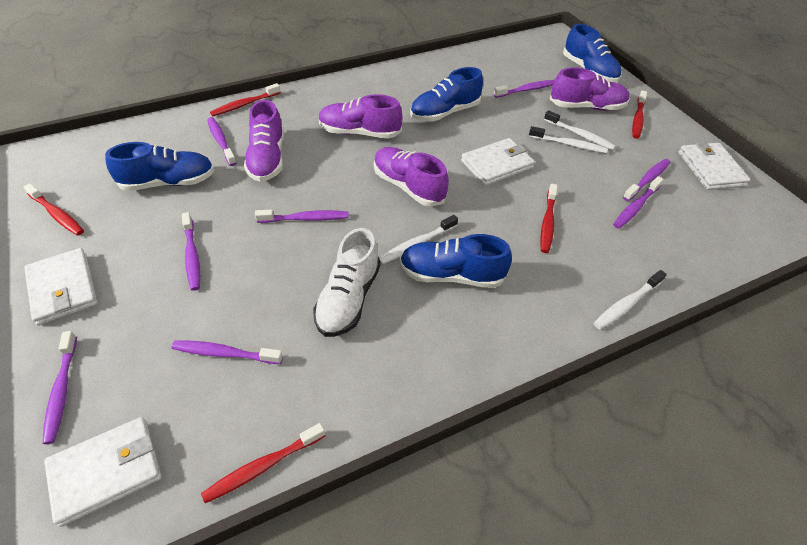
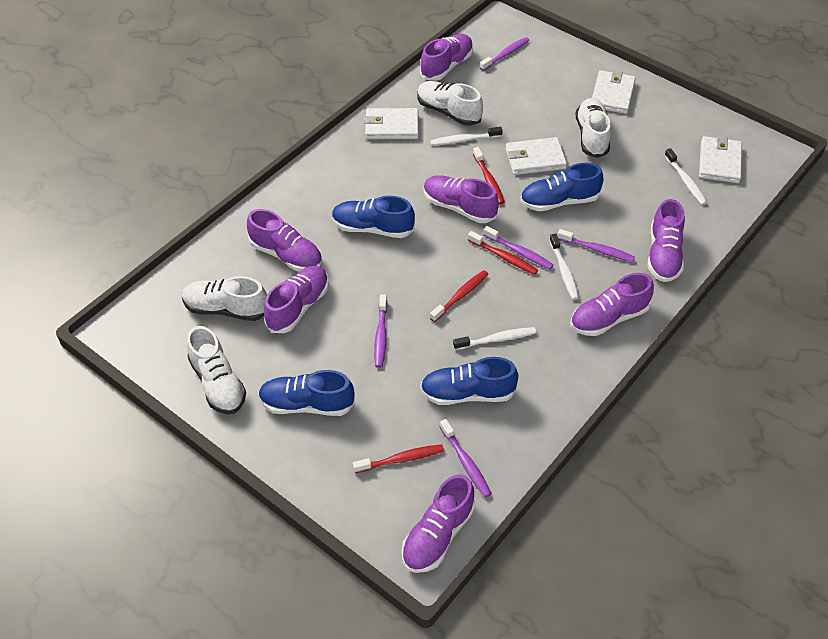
purple shoe: 4 -> 7
purple toothbrush: 8 -> 5
red toothbrush: 5 -> 4
white shoe: 1 -> 4

